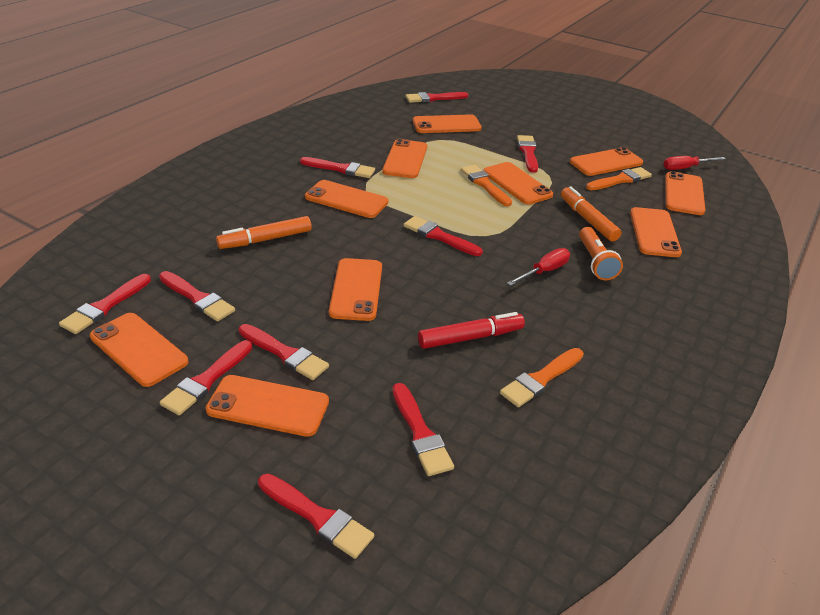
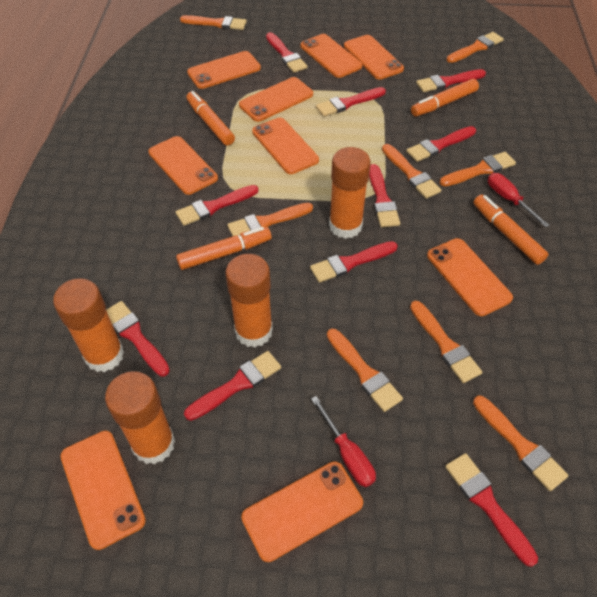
orange brush: 3 -> 8
orange flashlight: 1 -> 0
orange glue stick: 0 -> 4
orange marker: 2 -> 4
orange phone: 10 -> 9
red marker: 1 -> 0

